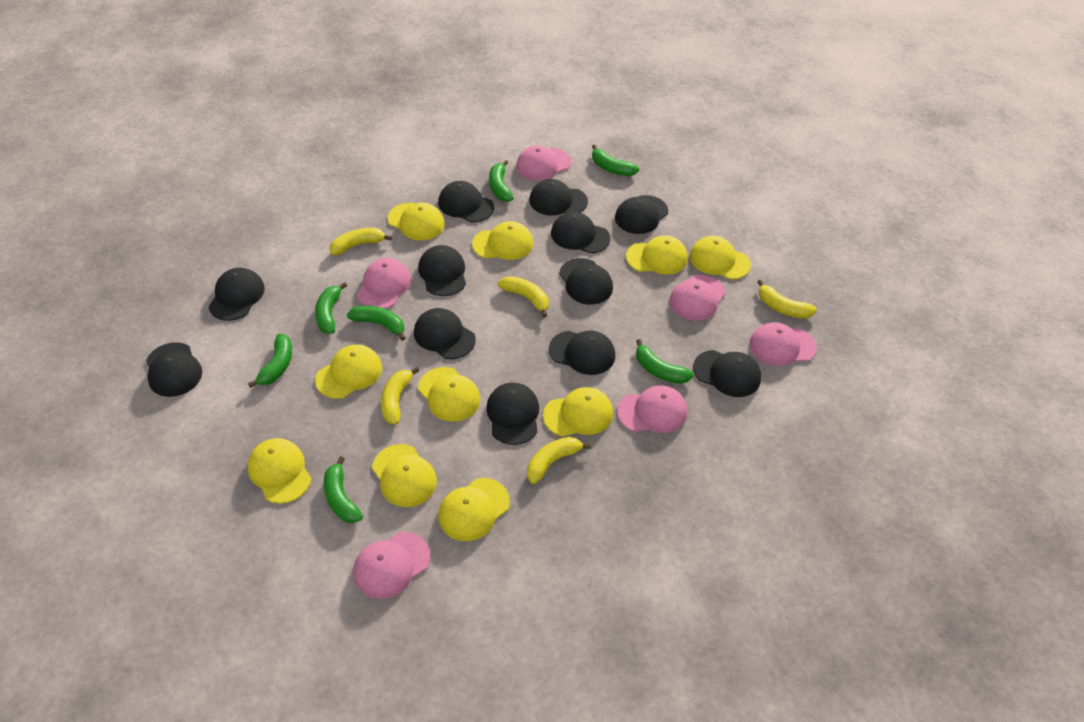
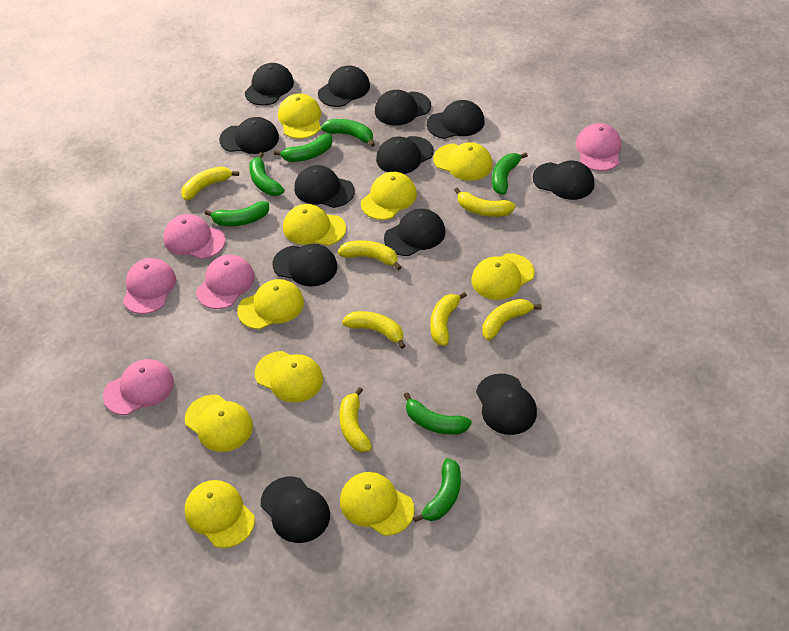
pink cap: 6 -> 5
yellow banana: 5 -> 7

